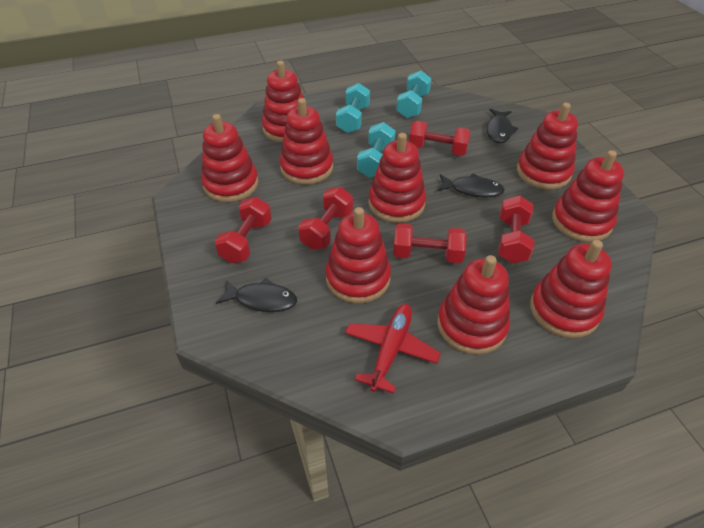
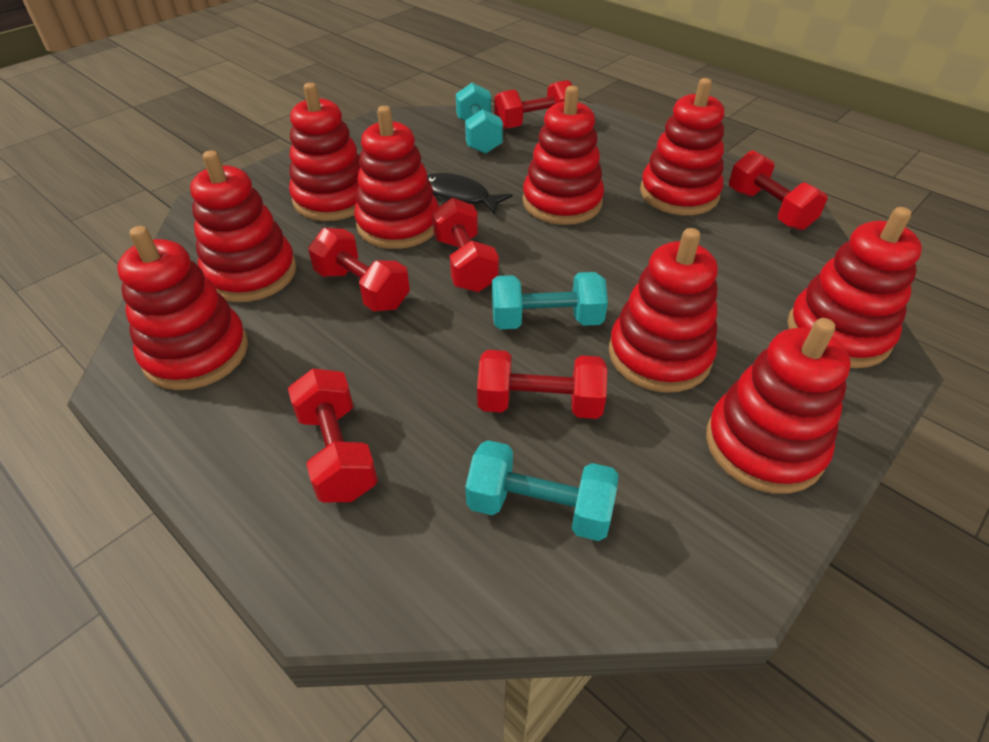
black fish: 3 -> 1
red dumbbell: 5 -> 6
red plane: 1 -> 0

